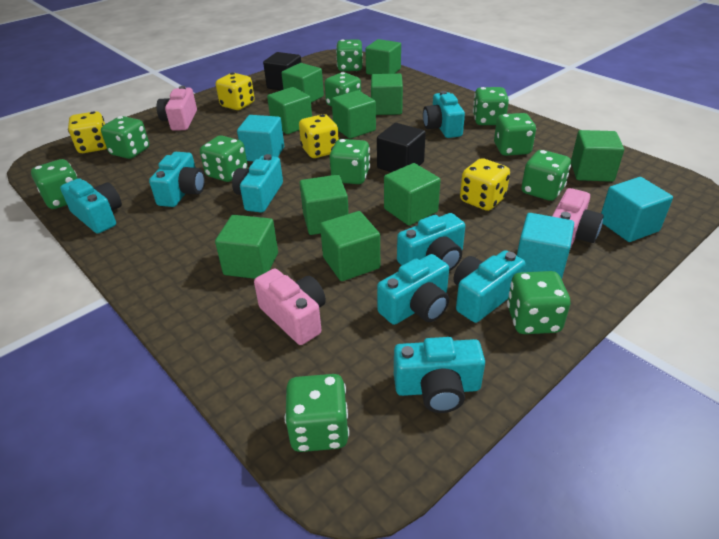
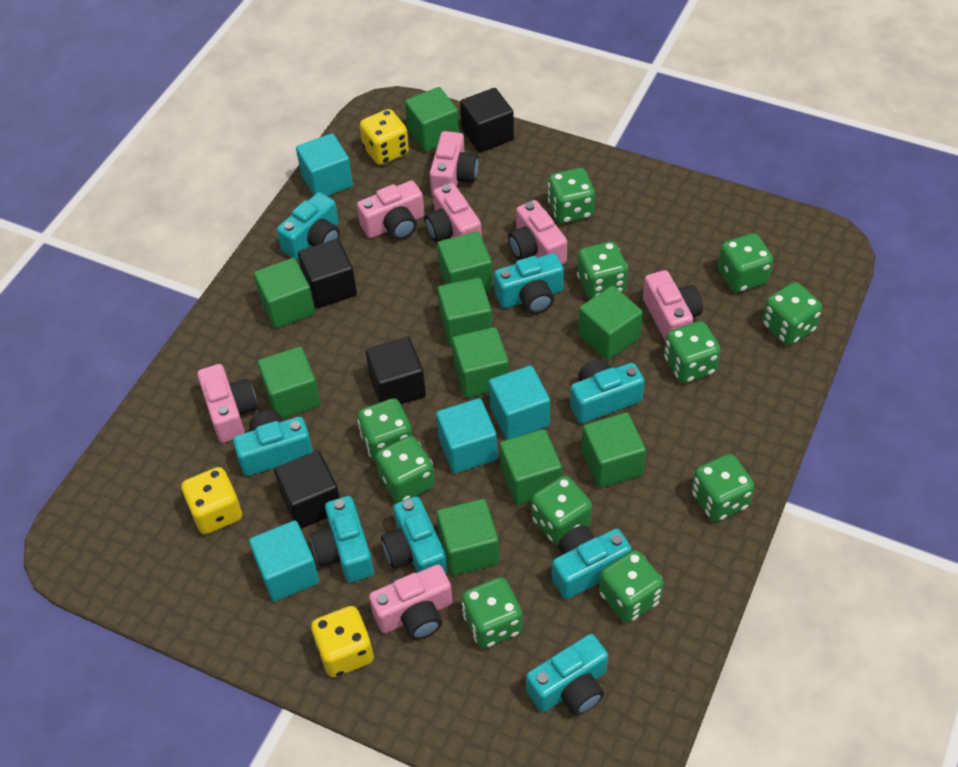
black cube: 2 -> 4
pink camera: 3 -> 7
turquoise cube: 3 -> 4
yellow dice: 4 -> 3

